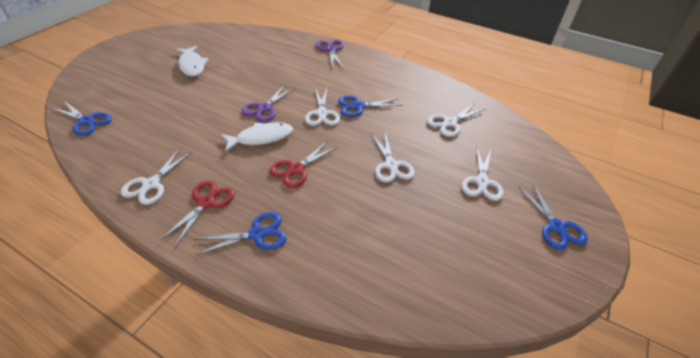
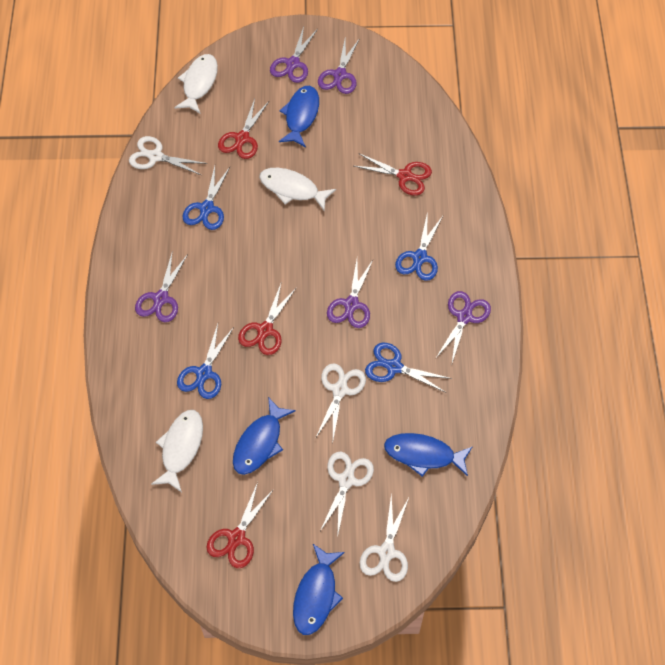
blue fish: 0 -> 4
purple scissors: 2 -> 5
red scissors: 2 -> 4
white fish: 2 -> 3
white scissors: 5 -> 4

